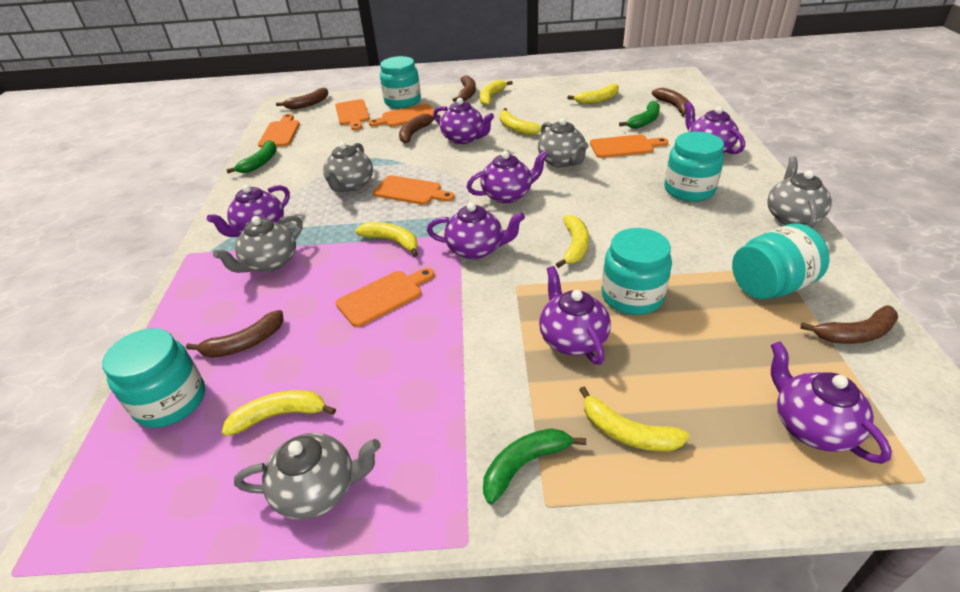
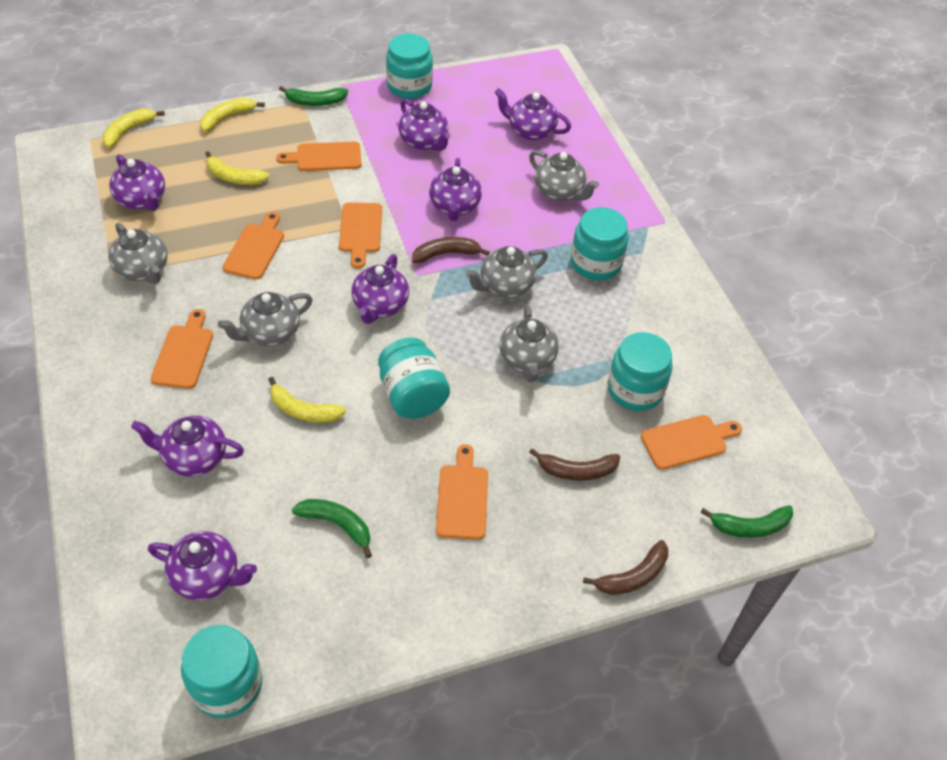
brown banana: 6 -> 3
yellow banana: 7 -> 4

